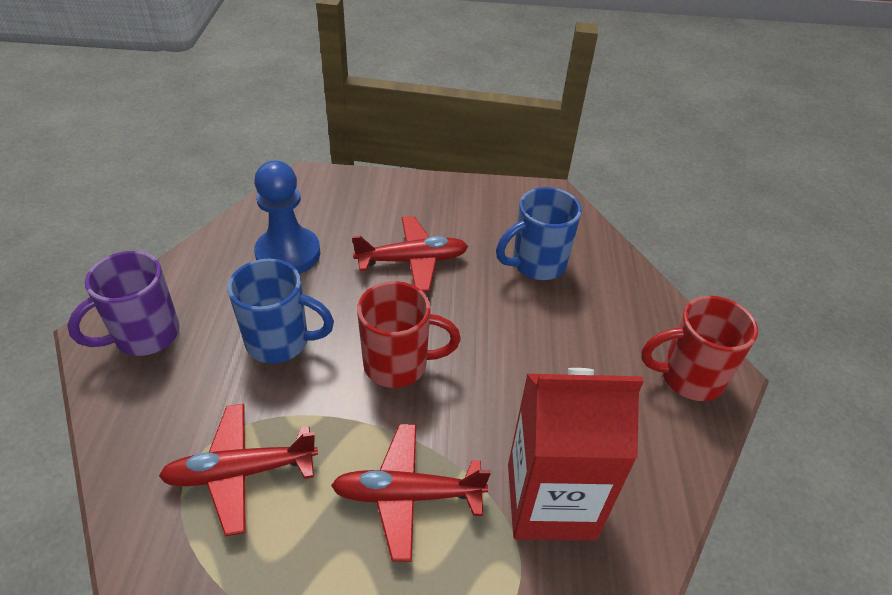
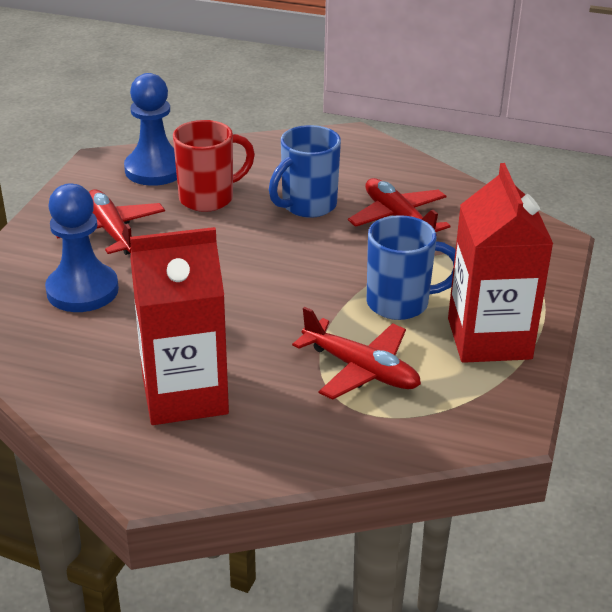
blue pawn: 1 -> 2
purple mug: 1 -> 0
red carton: 1 -> 2
red mug: 2 -> 1

